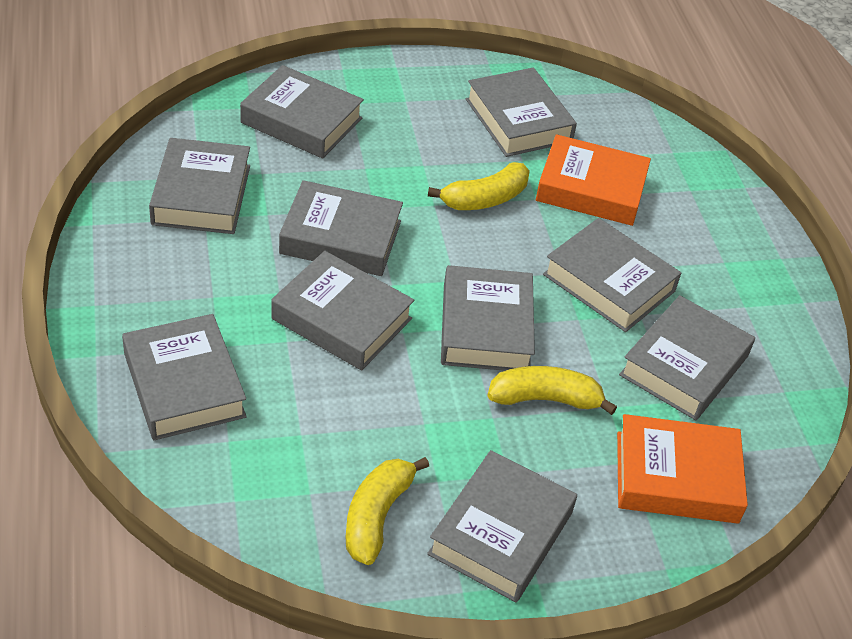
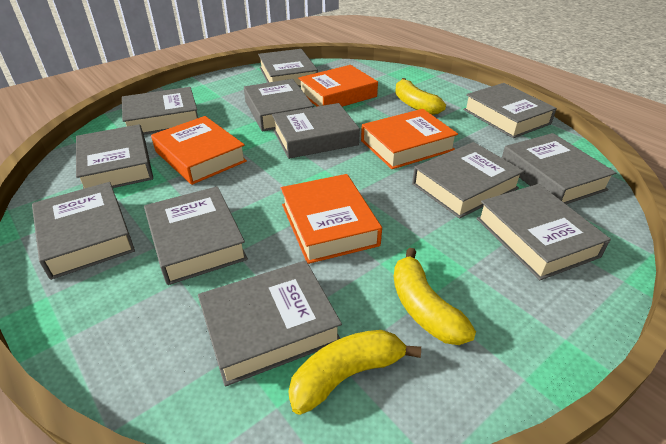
grey book: 10 -> 12
orange book: 2 -> 4

